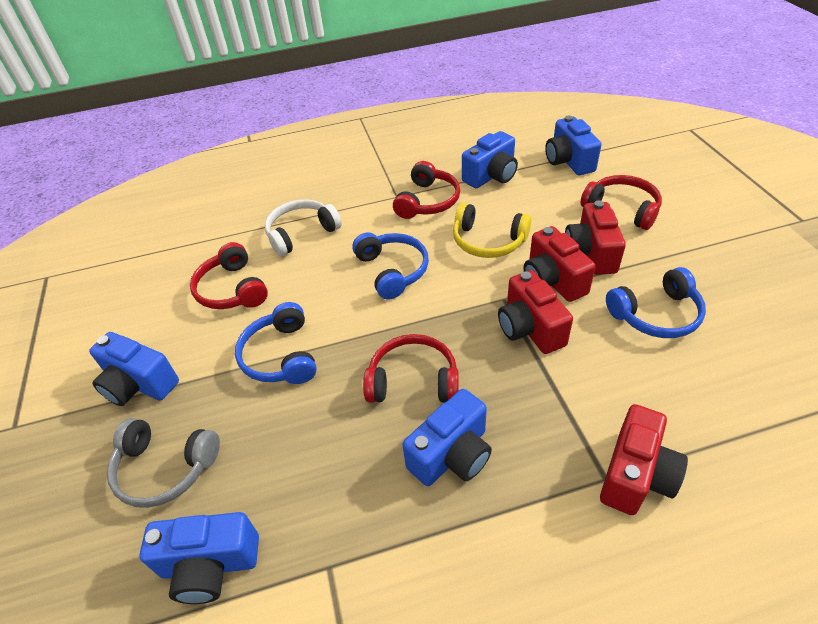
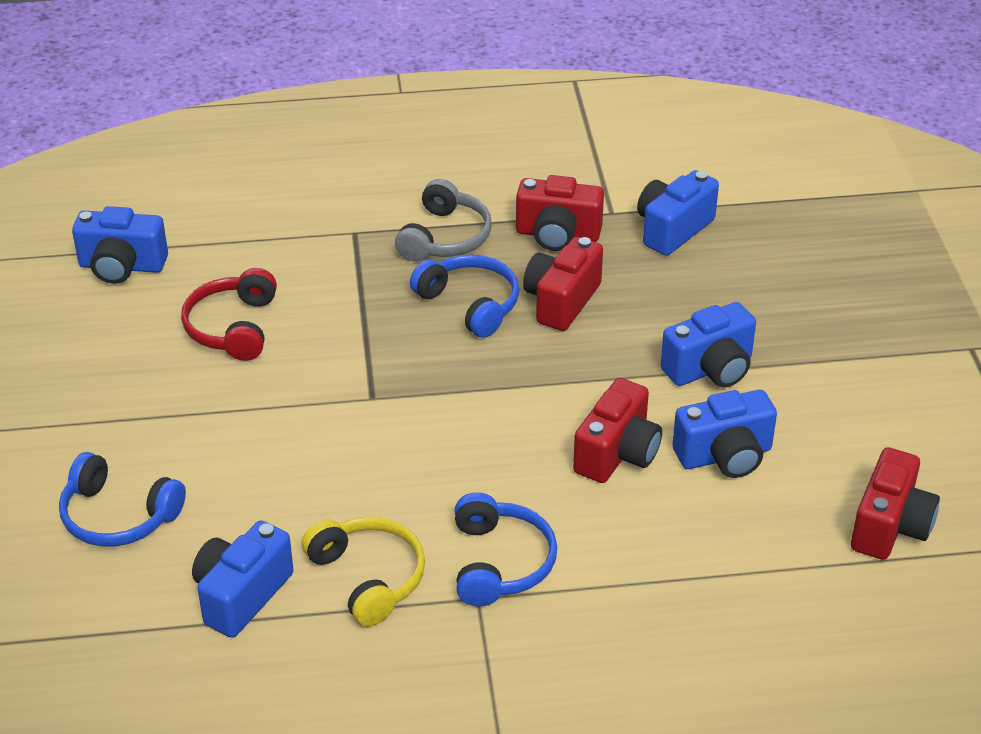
red headphones: 4 -> 1
white headphones: 1 -> 0

